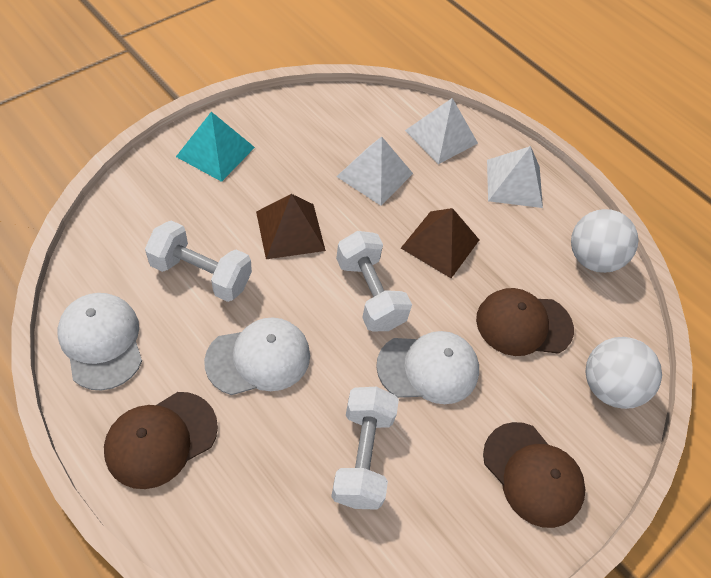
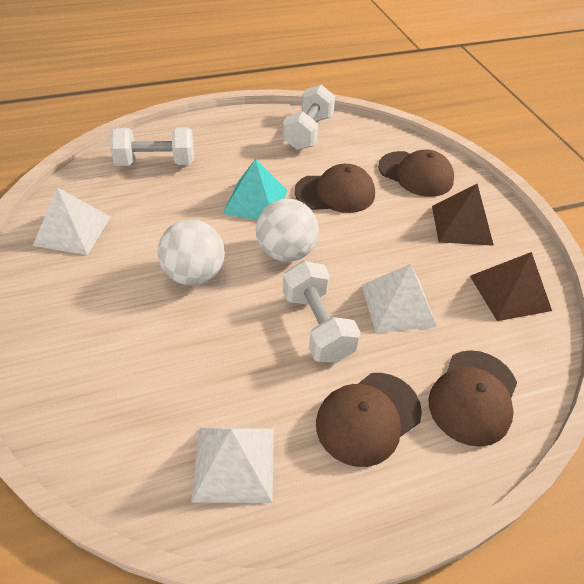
brown cap: 3 -> 4
white cap: 3 -> 0

